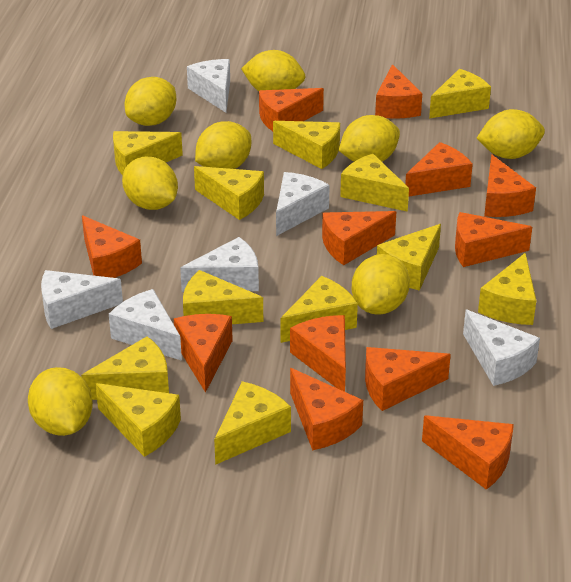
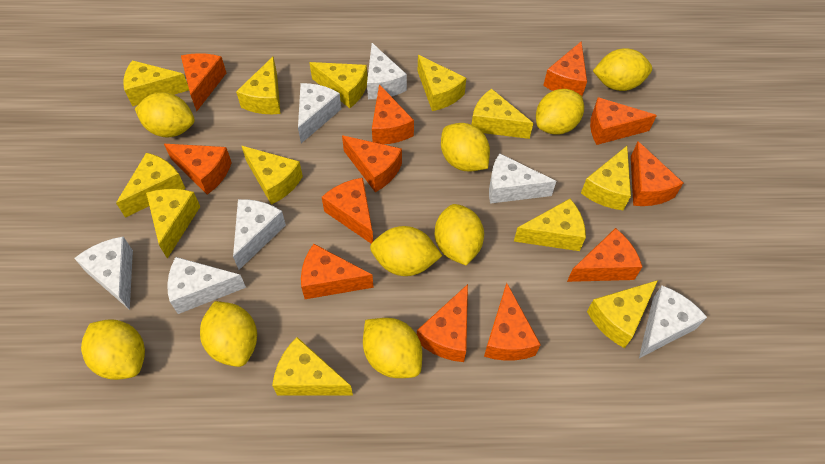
white cheese: 6 -> 7
yellow lemon: 8 -> 9

